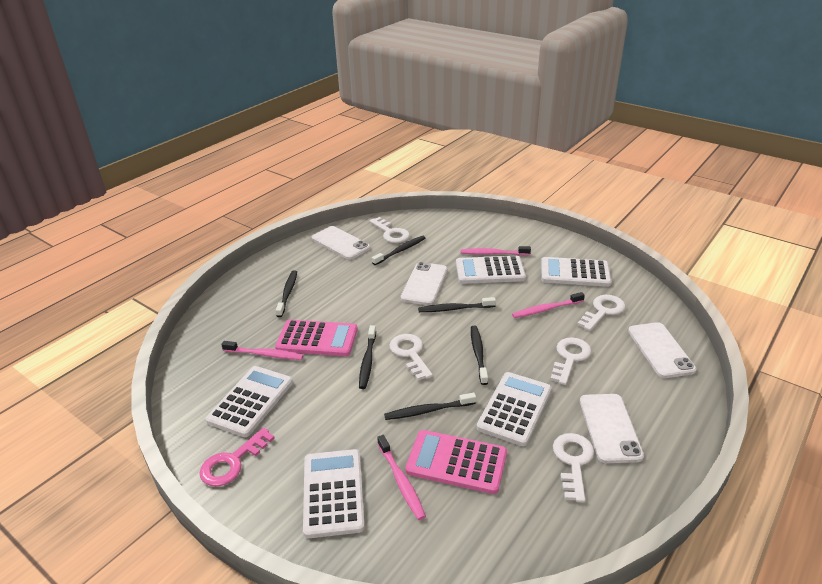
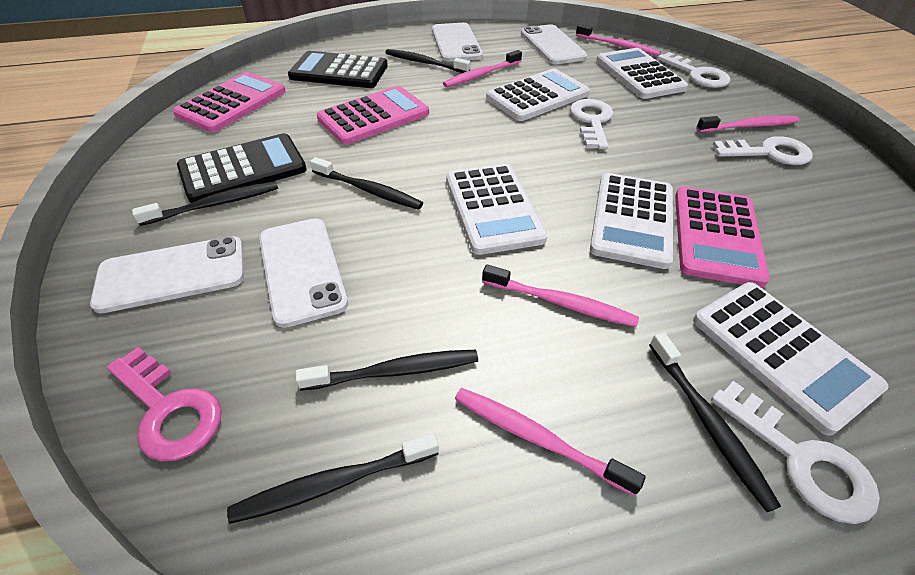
black calculator: 0 -> 2
pink calculator: 2 -> 3
pink toothbrush: 4 -> 5
white key: 5 -> 4

